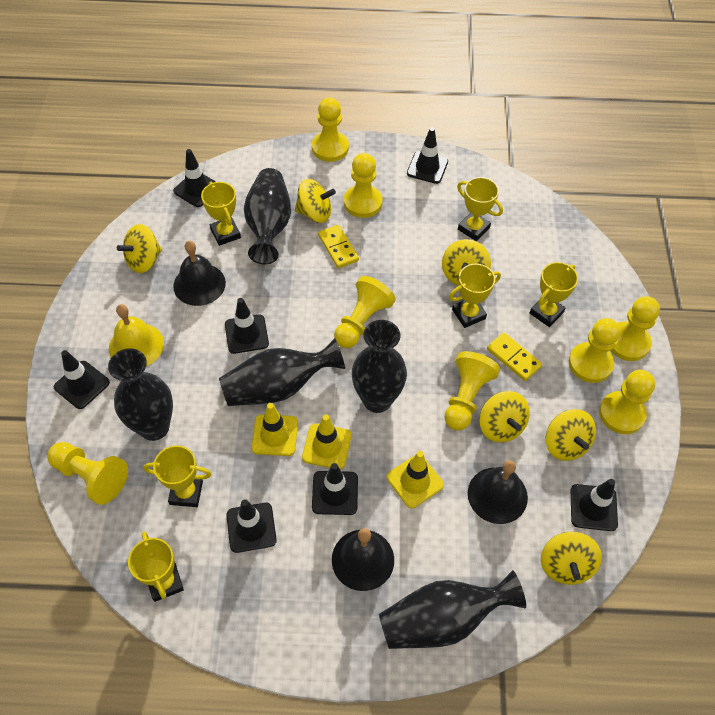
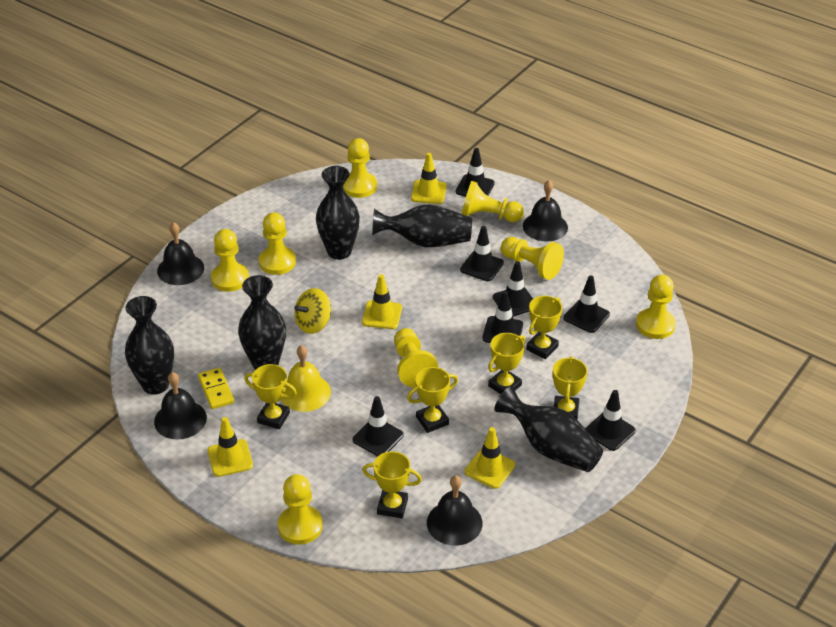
black bell: 3 -> 4
yellow domino: 2 -> 1
yellow spinning top: 6 -> 1
yellow traffic cone: 3 -> 4

